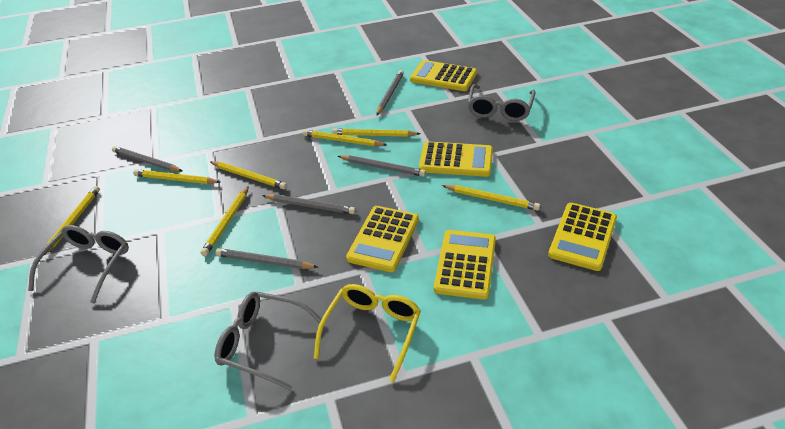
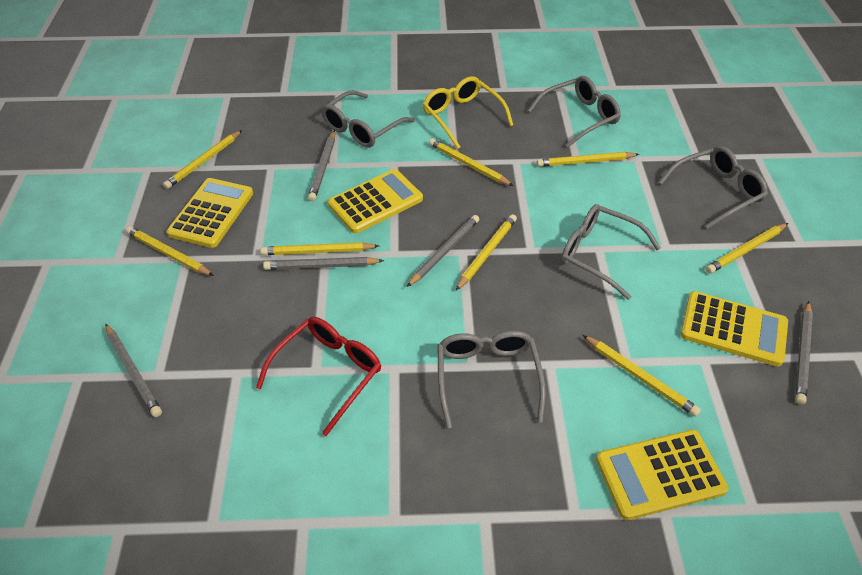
grey glasses: 3 -> 5
red glasses: 0 -> 1
yellow calculator: 5 -> 4
yellow pencil: 7 -> 8

